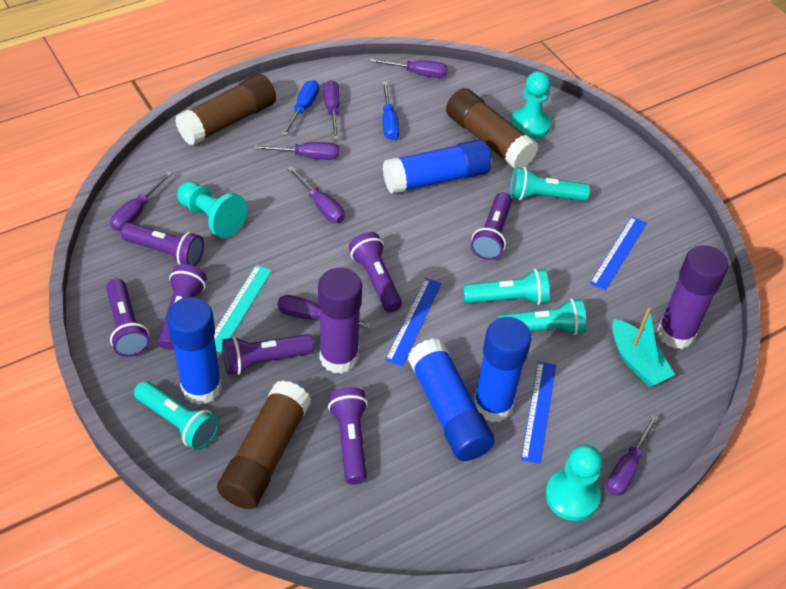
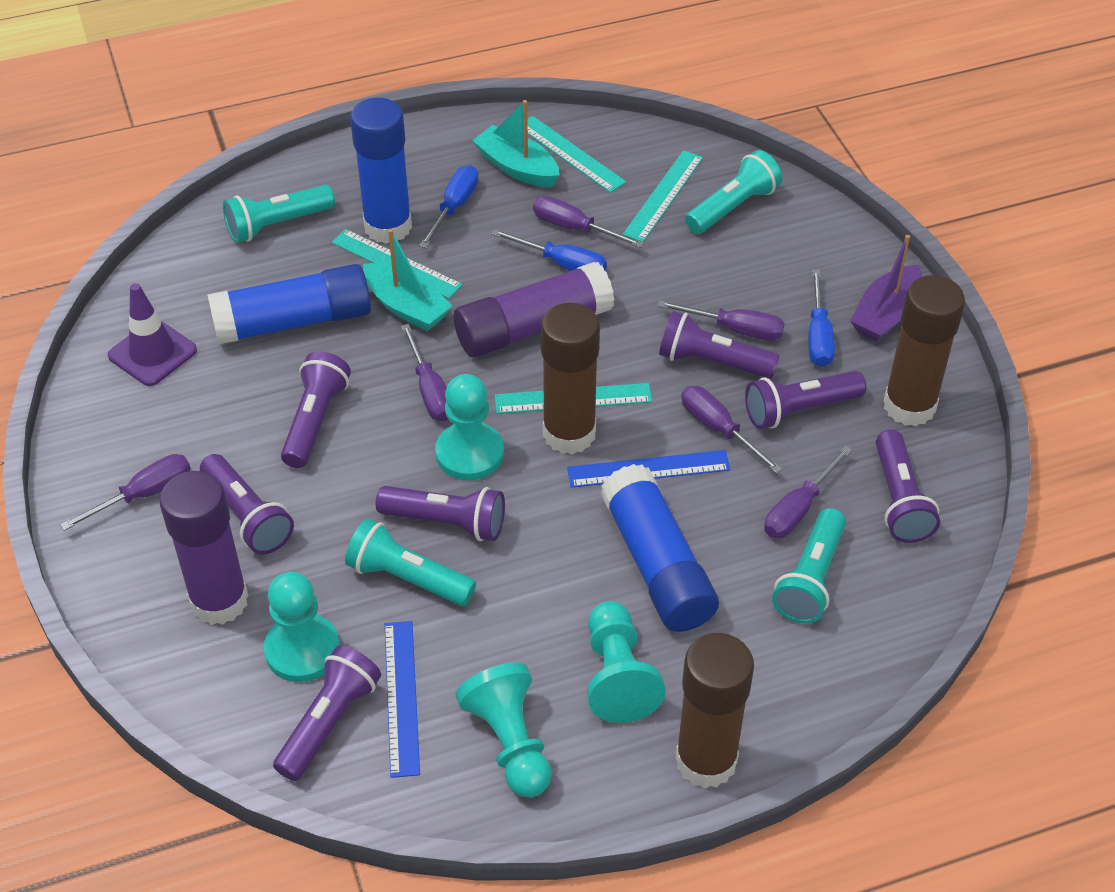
blue glue stick: 4 -> 3
blue ruler: 3 -> 2
blue screwdriver: 2 -> 3
purple boat: 0 -> 1
purple screwdriver: 7 -> 6
purple traffic cone: 0 -> 1
turquoise boat: 1 -> 2
turquoise pawn: 3 -> 4
turquoise ruler: 1 -> 4

